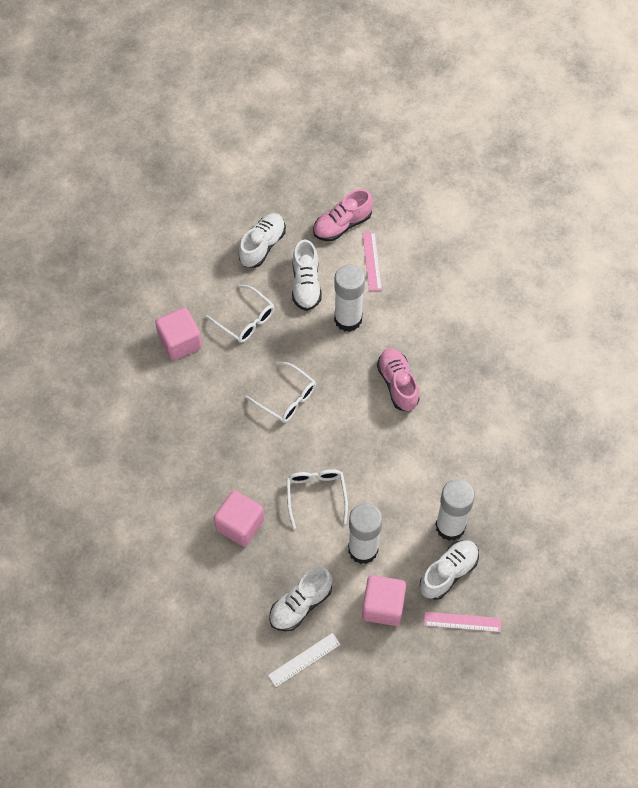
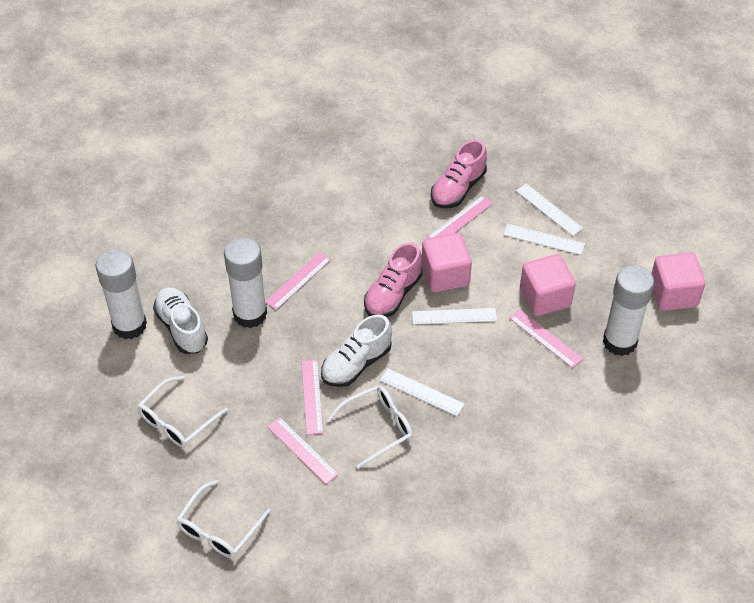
pink ruler: 2 -> 5
white ruler: 1 -> 4
white shoe: 4 -> 2

